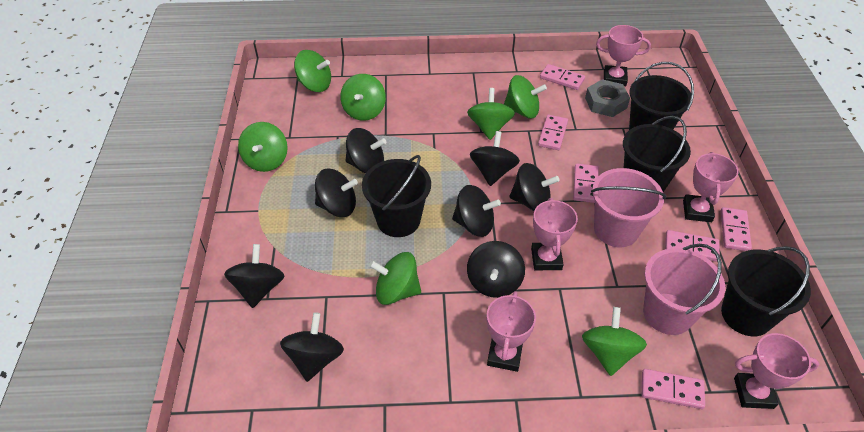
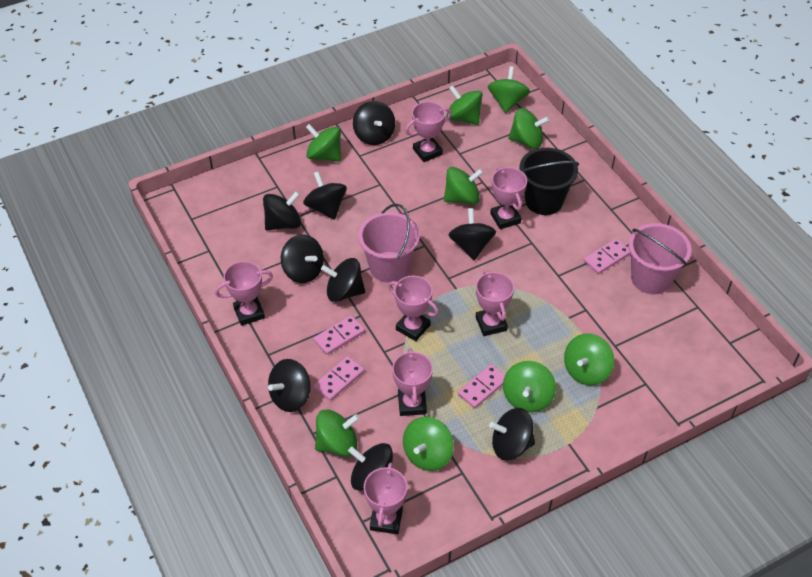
black bucket: 4 -> 1
black spinning top: 8 -> 9
green spinning top: 7 -> 9
grey nut: 1 -> 0
pink domino: 6 -> 4
pink trophy: 5 -> 7

